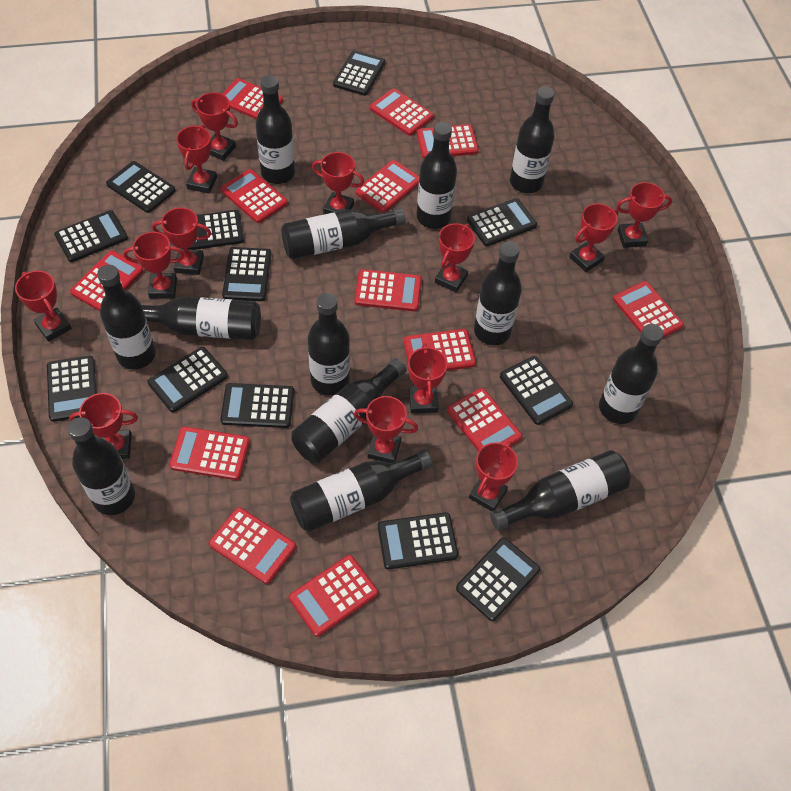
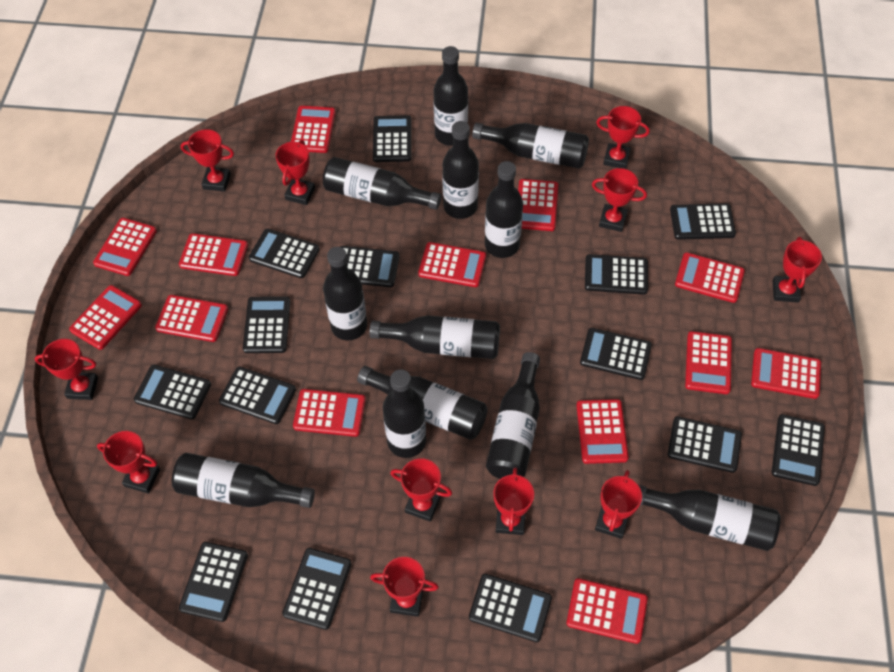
black bottle: 13 -> 12
black calculator: 12 -> 14
red trophy: 13 -> 11

